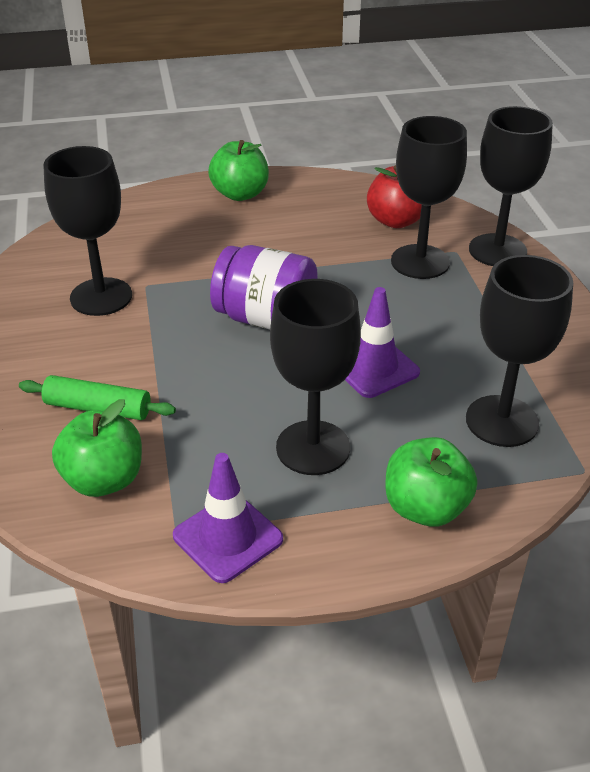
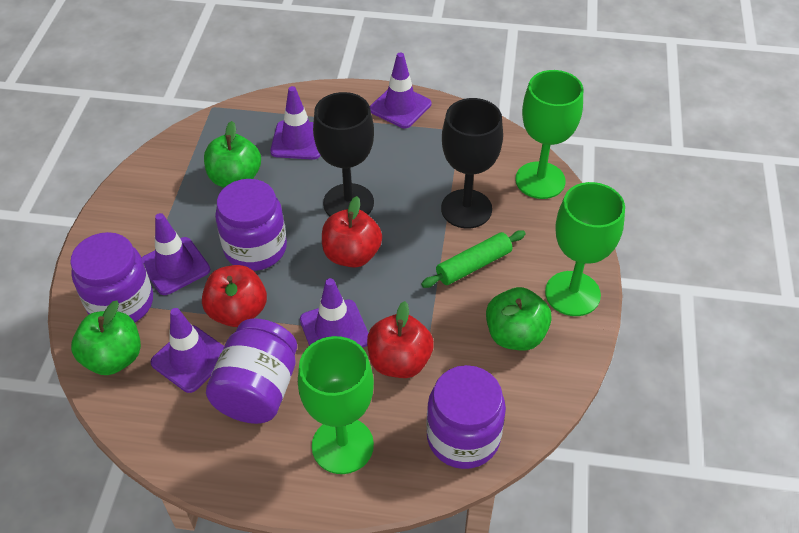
black goblet: 5 -> 2
green goblet: 0 -> 3
purple jar: 1 -> 4
purple traffic cone: 2 -> 5
red apple: 1 -> 3

